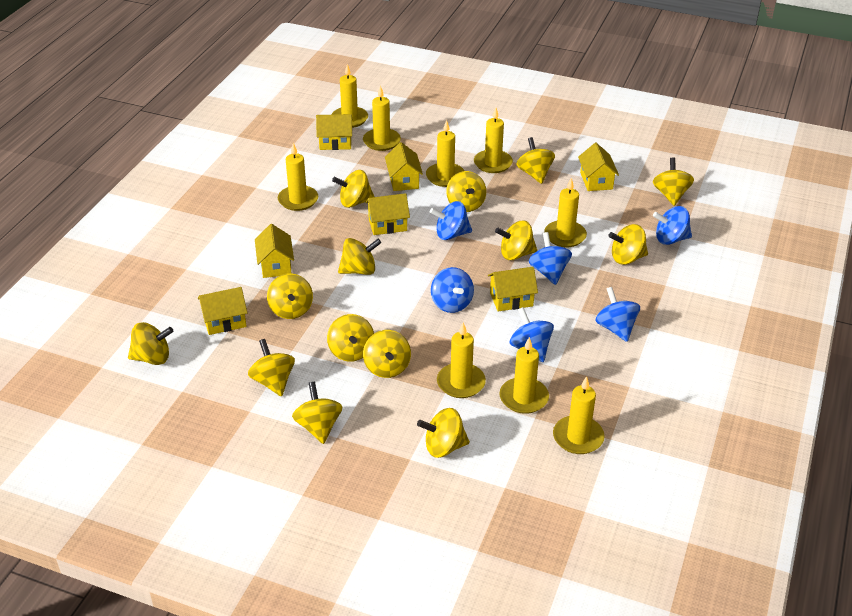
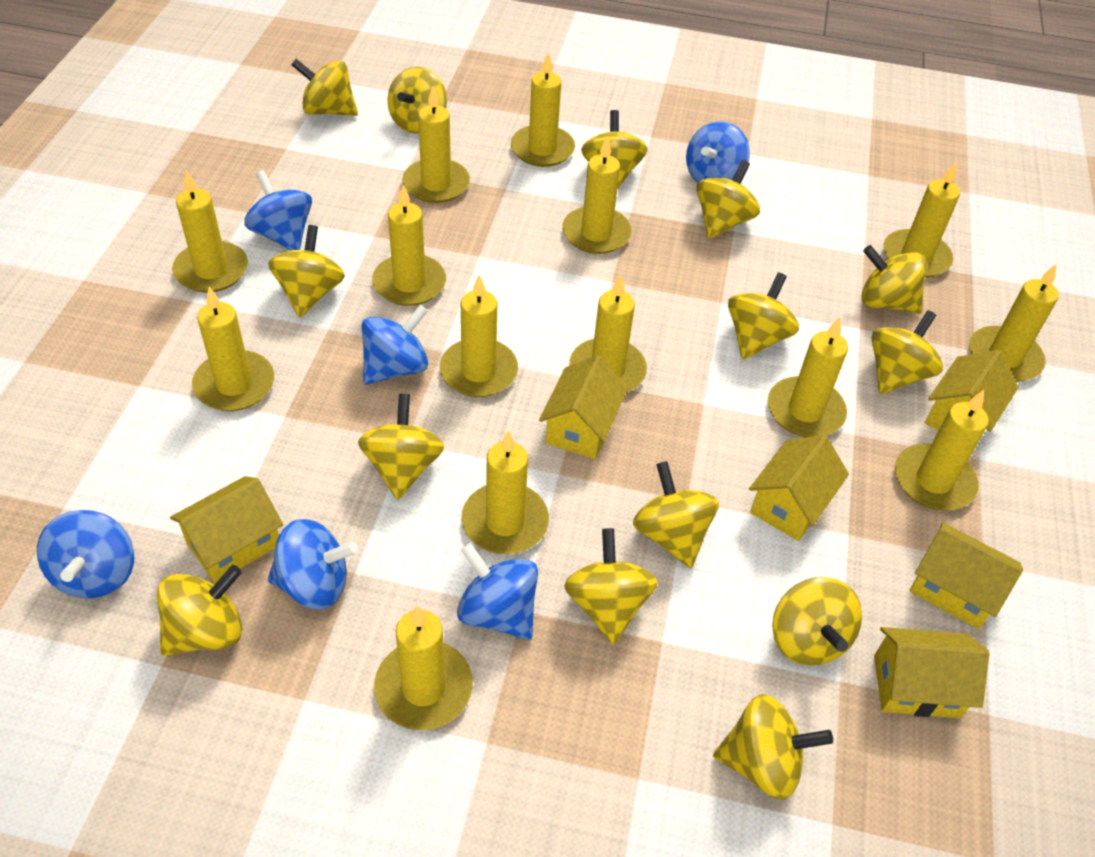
yellow candle: 9 -> 14
yellow house: 7 -> 6

